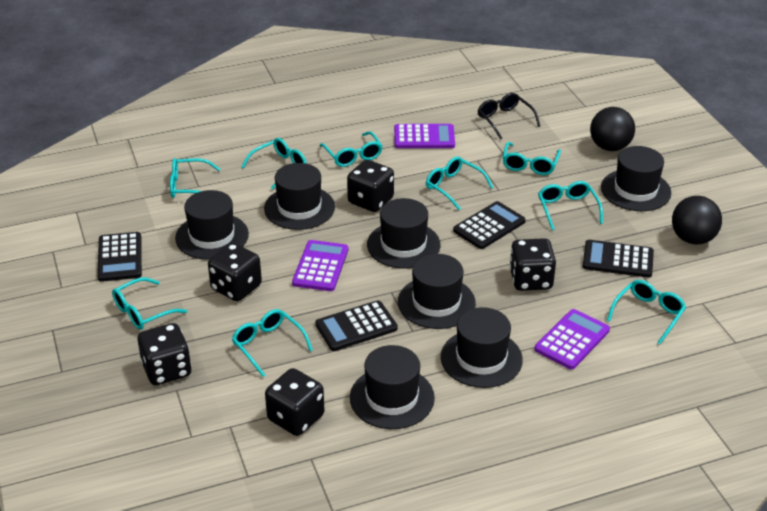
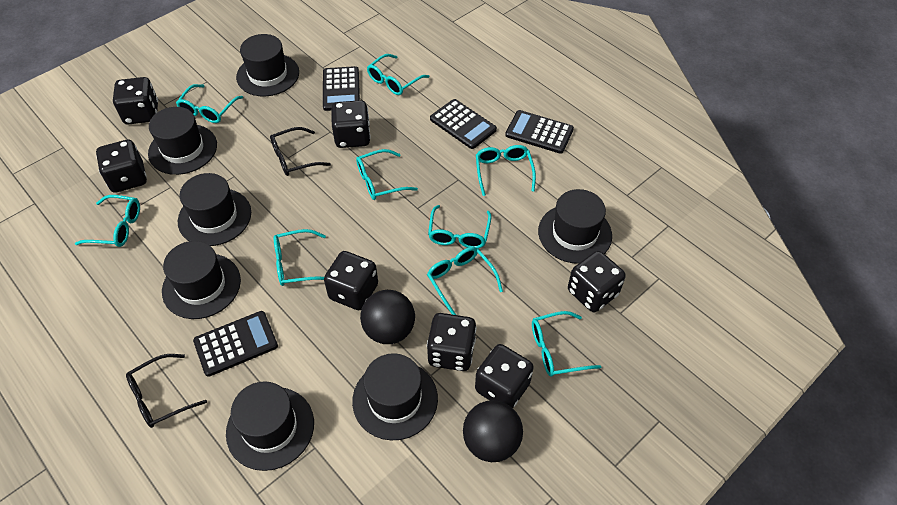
black dice: 5 -> 7
black glasses: 1 -> 2
purple calculator: 3 -> 0

